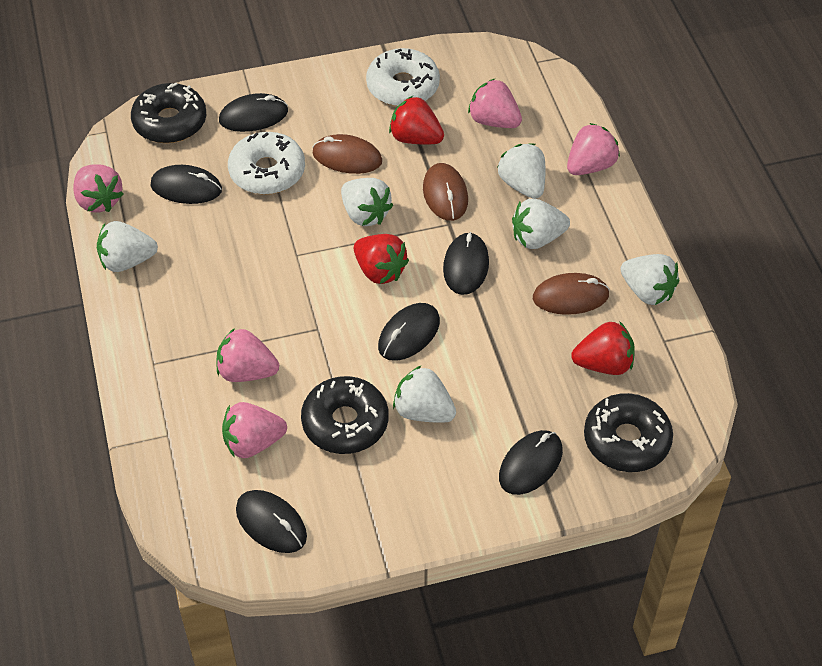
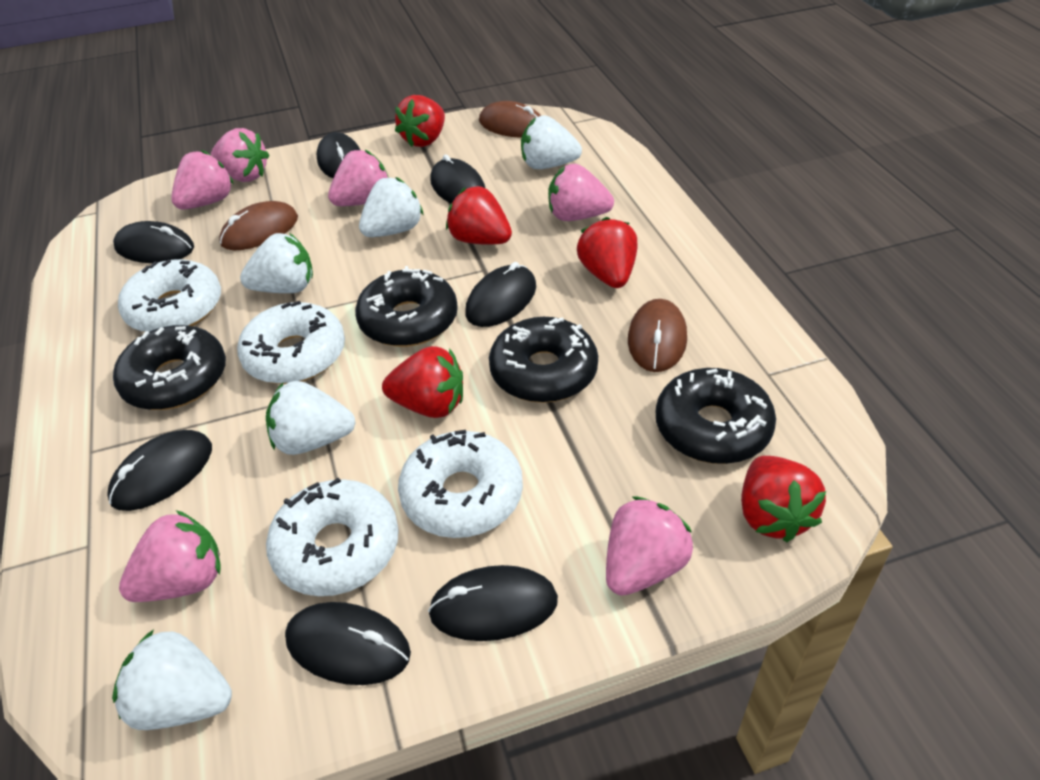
black donut: 3 -> 4
black mouse: 6 -> 7
pink strawberry: 5 -> 6
red strawberry: 3 -> 5
white donut: 2 -> 4
white strawberry: 6 -> 5

